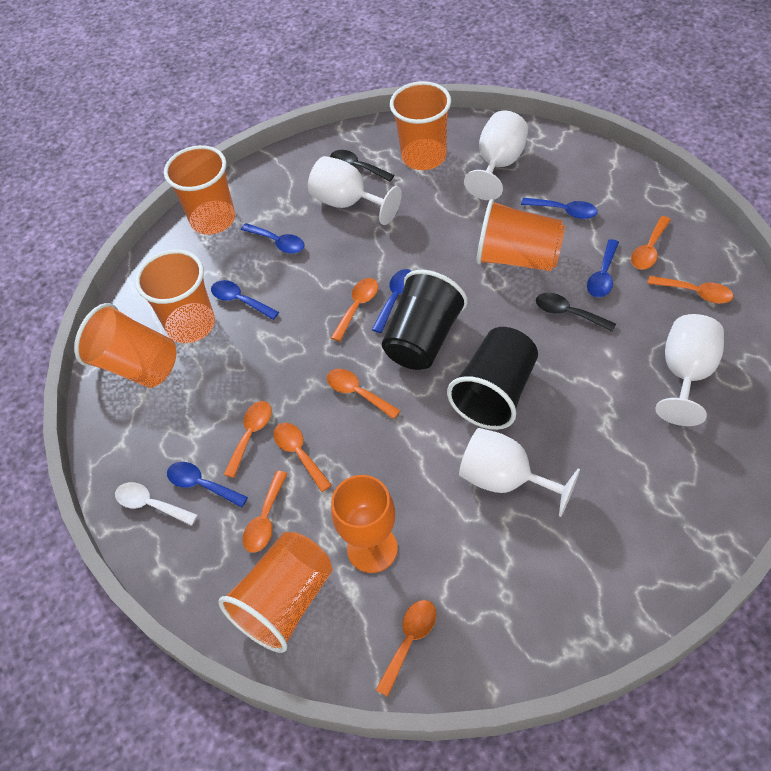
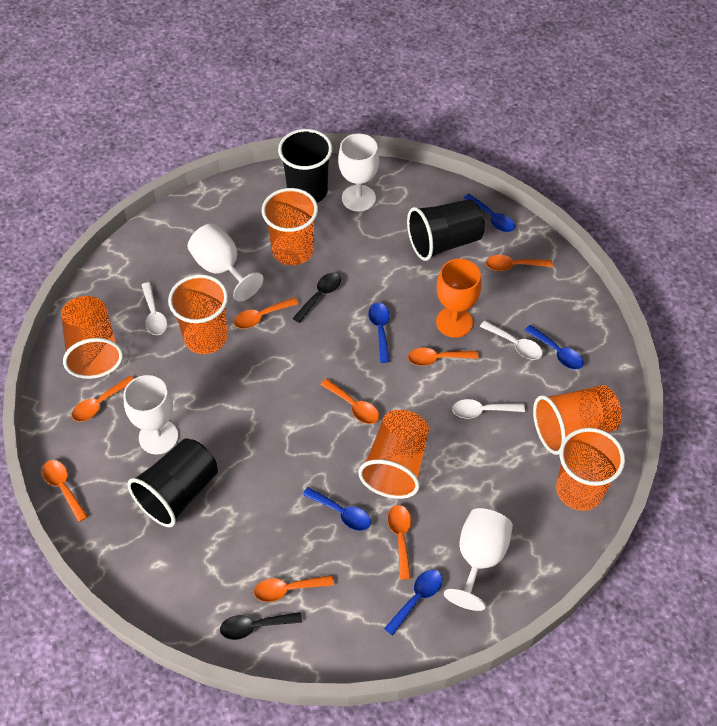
black cup: 2 -> 3
blue spoon: 6 -> 5
white spoon: 1 -> 3

